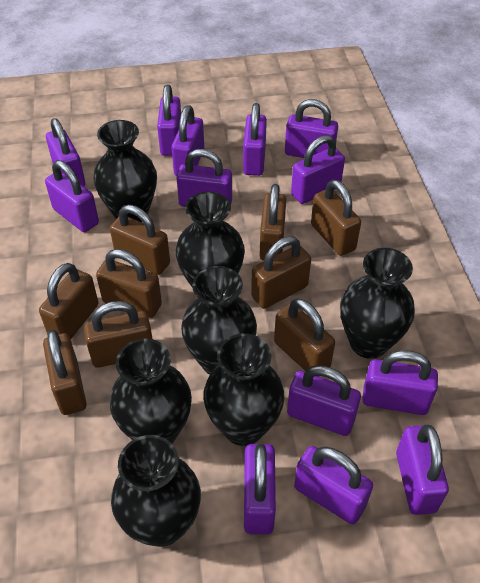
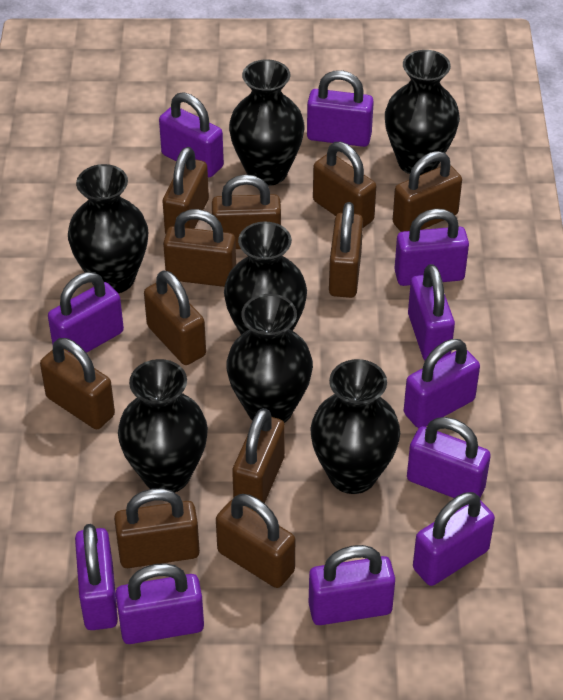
brown padlock: 9 -> 11
purple padlock: 13 -> 11

